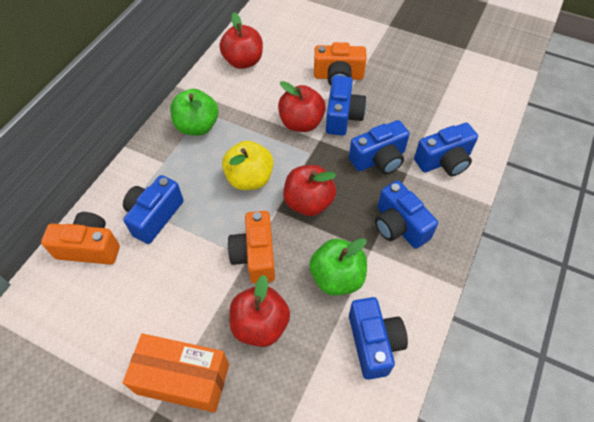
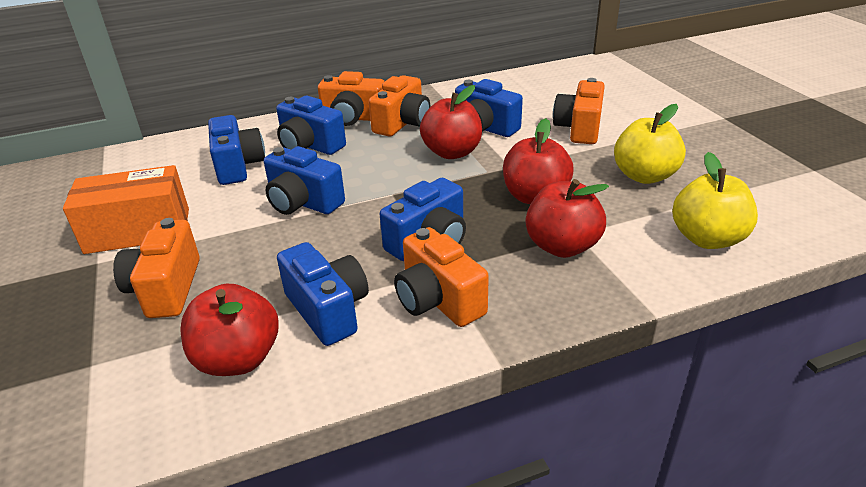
green apple: 2 -> 0
orange camera: 3 -> 5
yellow apple: 1 -> 2

